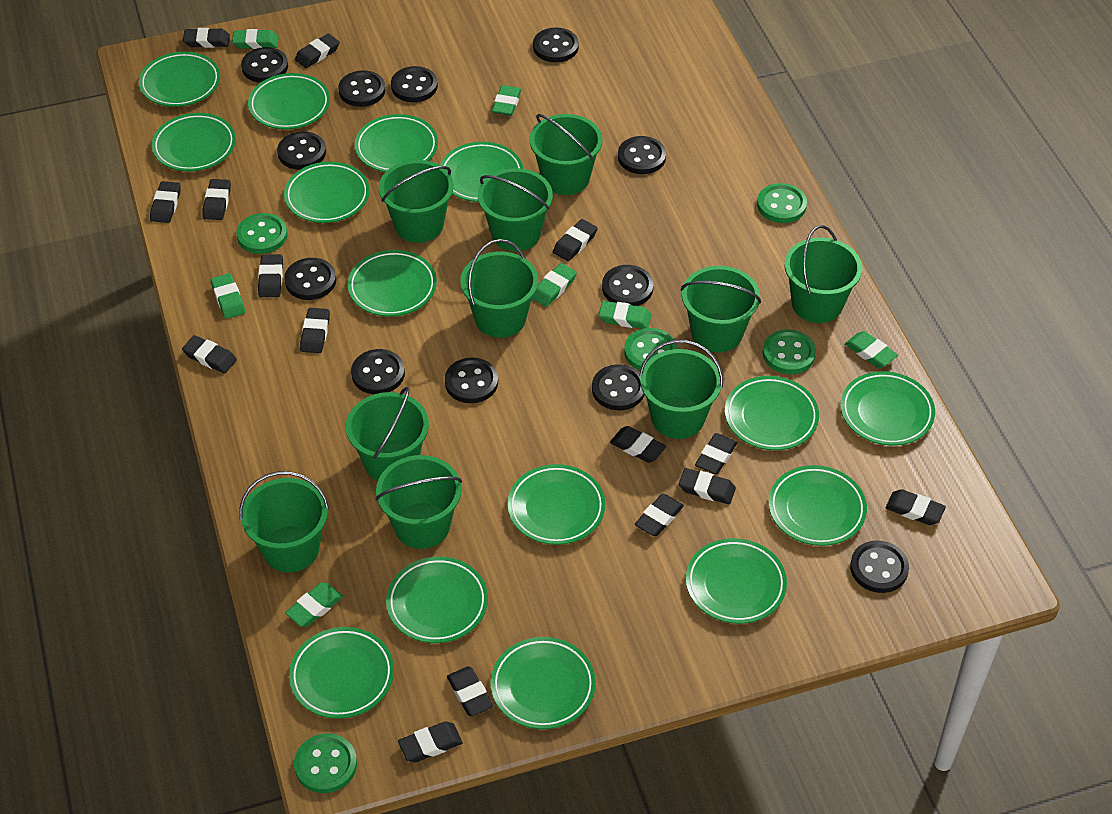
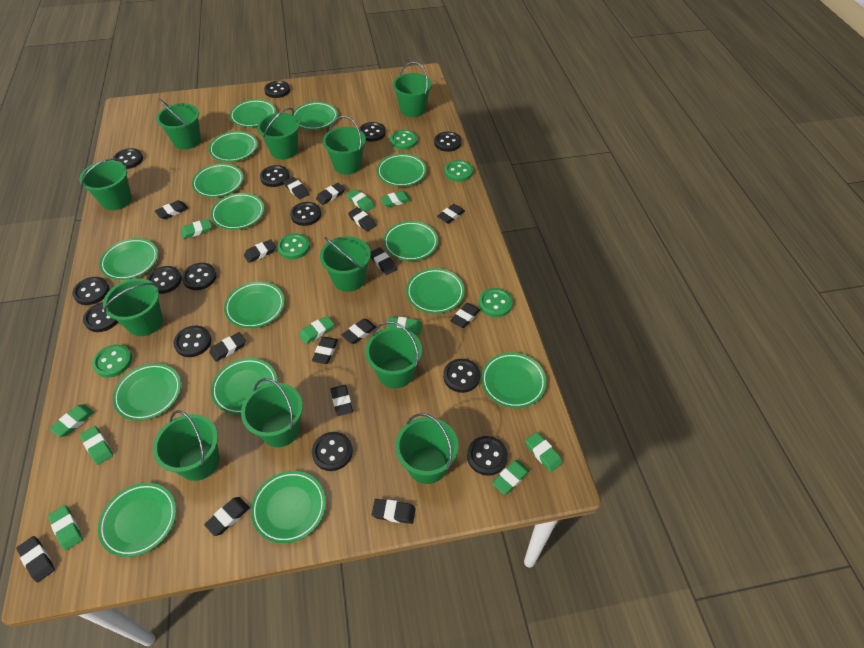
black button: 12 -> 14
green bucket: 10 -> 11
green eraser: 7 -> 10

